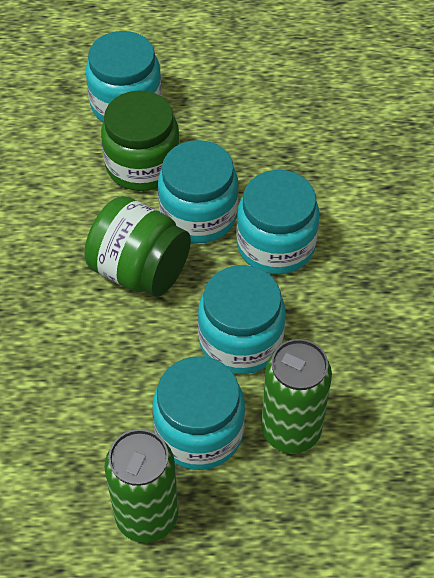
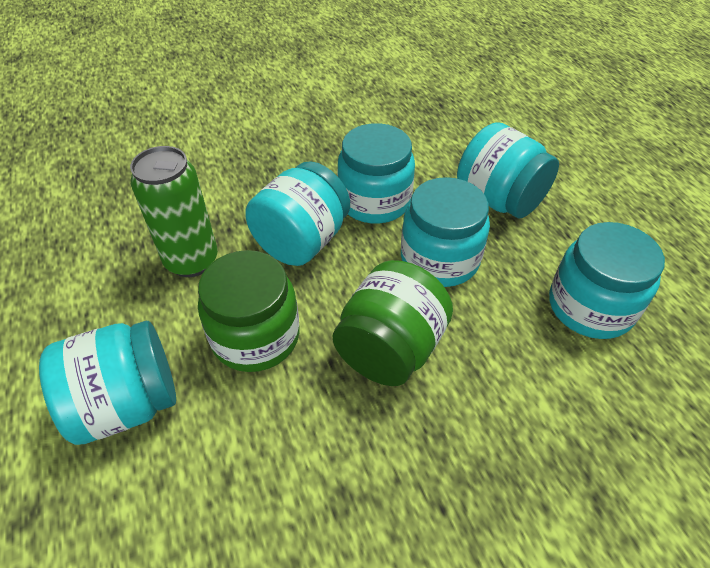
green can: 2 -> 1
turquoise jar: 5 -> 6

